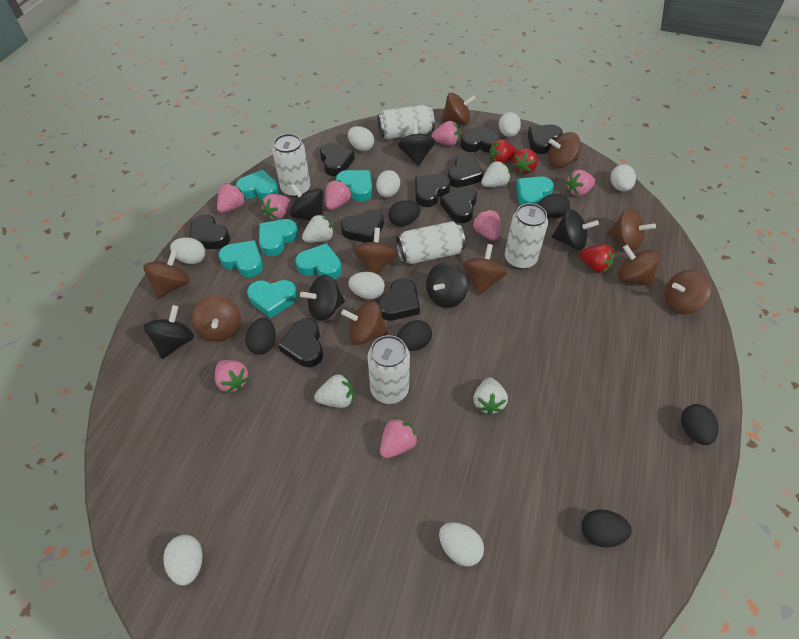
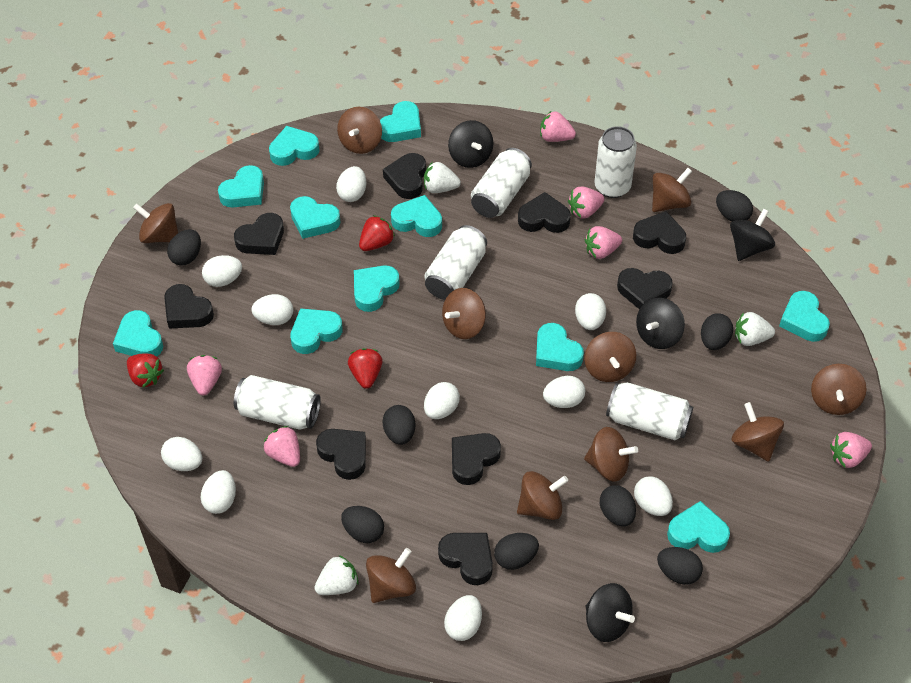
black egg: 6 -> 8
black heart: 10 -> 9
black spinning top: 6 -> 4
pink strawberry: 8 -> 6
turquoise heart: 7 -> 11
white egg: 8 -> 10
white strawberry: 4 -> 3

